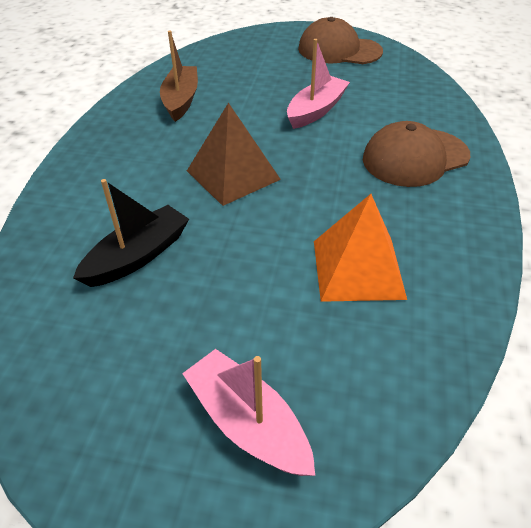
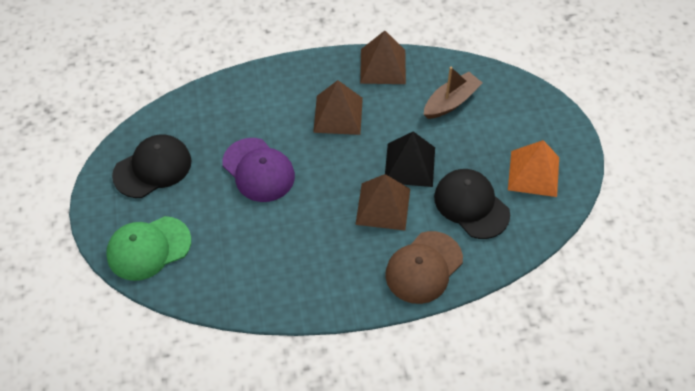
black boat: 1 -> 0
black cap: 0 -> 2
black pyramid: 0 -> 1
brown cap: 2 -> 1
brown pyramid: 1 -> 3
green cap: 0 -> 1
pink boat: 2 -> 0
purple cap: 0 -> 1

